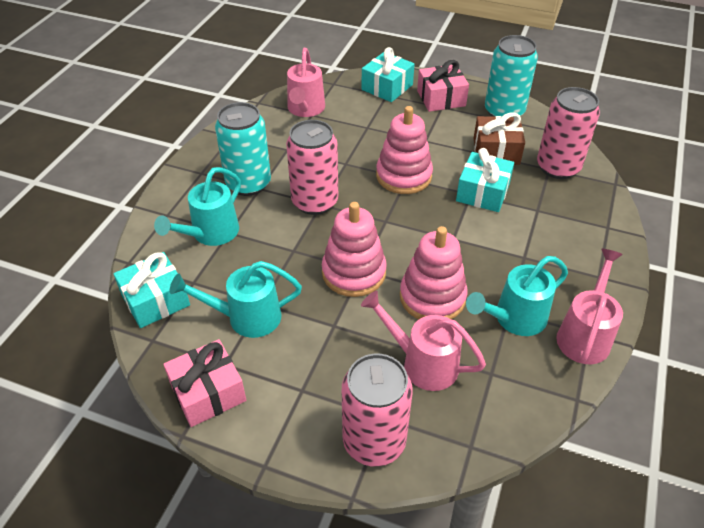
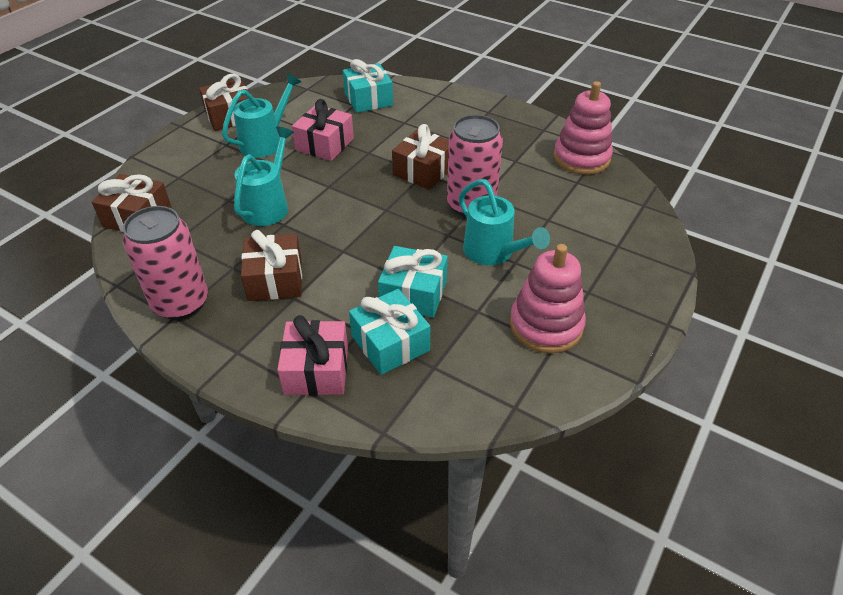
brown gift: 1 -> 4
pink can: 3 -> 2
pink stacking toy: 3 -> 2
pink watering can: 3 -> 0
turquoise can: 2 -> 0

